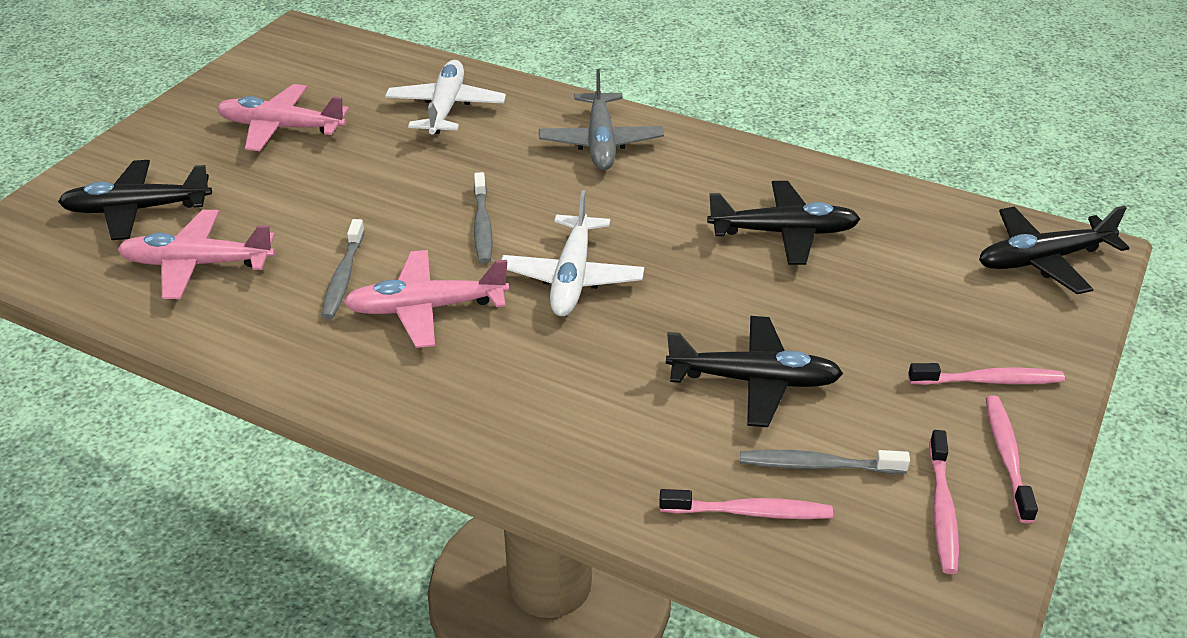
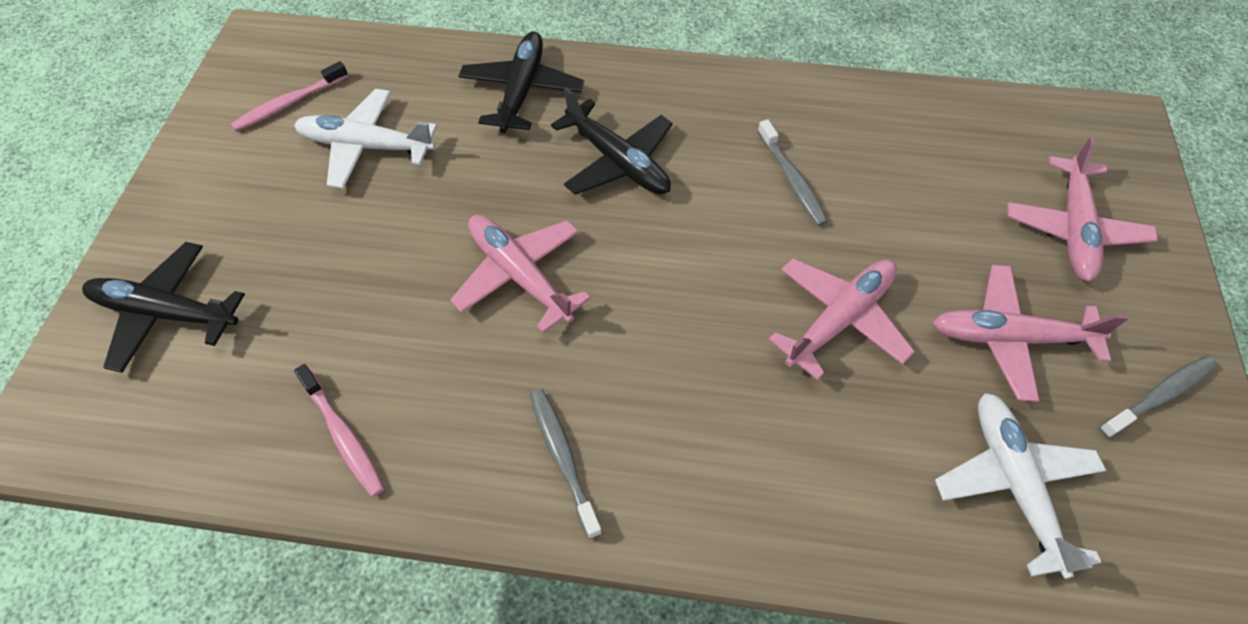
black plane: 4 -> 3
grey plane: 1 -> 0
pink plane: 3 -> 4
pink toothbrush: 4 -> 2

